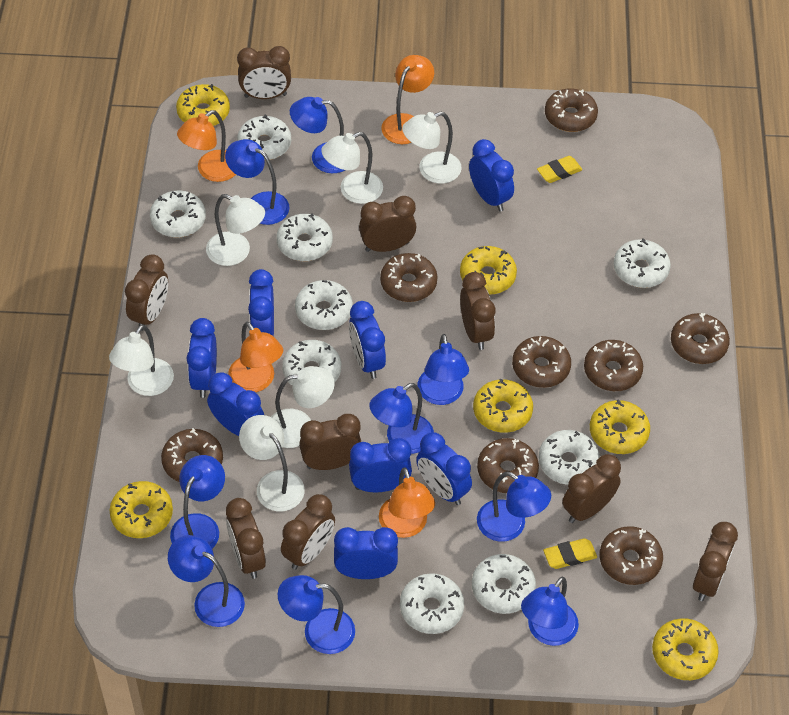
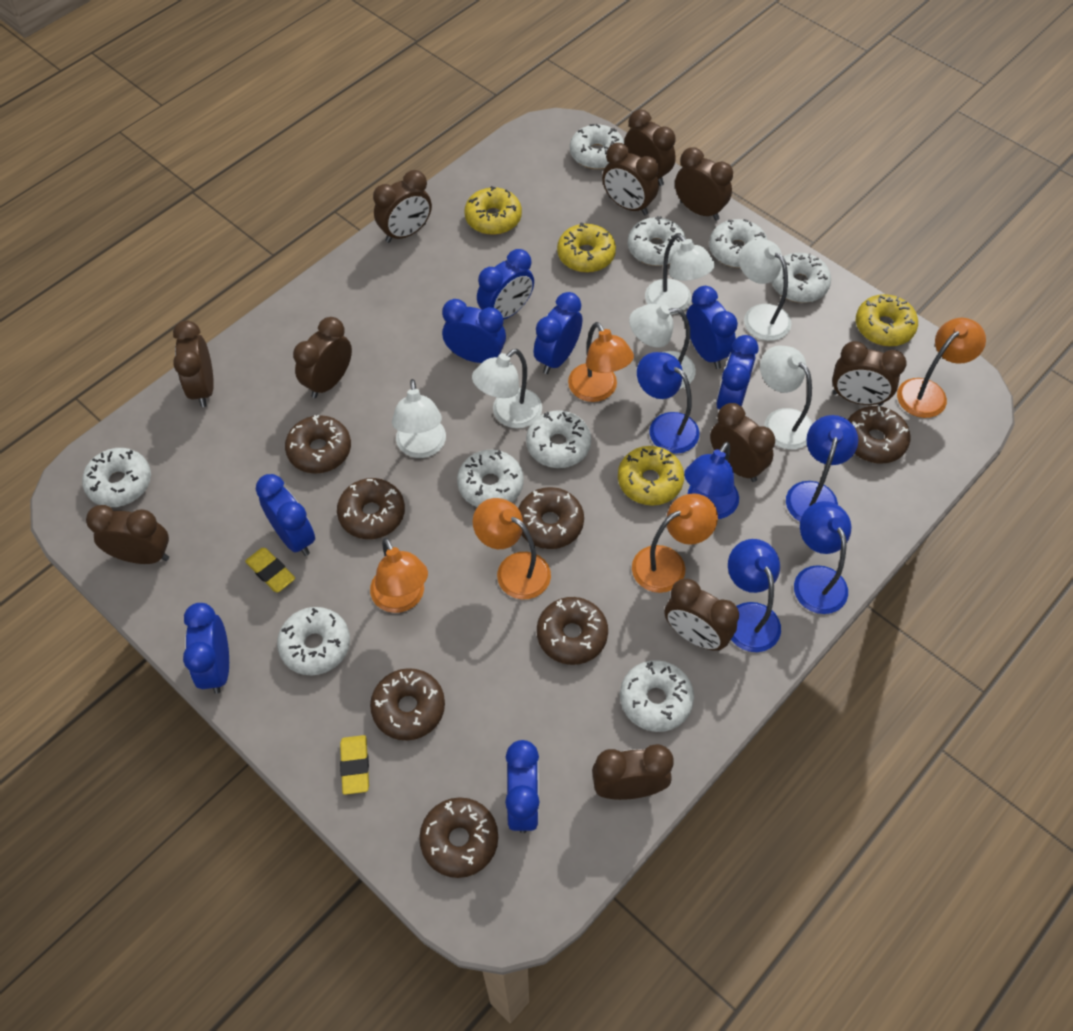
blue lamp: 9 -> 5
brown clock: 9 -> 11
brown donut: 8 -> 7
orange lamp: 4 -> 5
yellow donut: 6 -> 4

